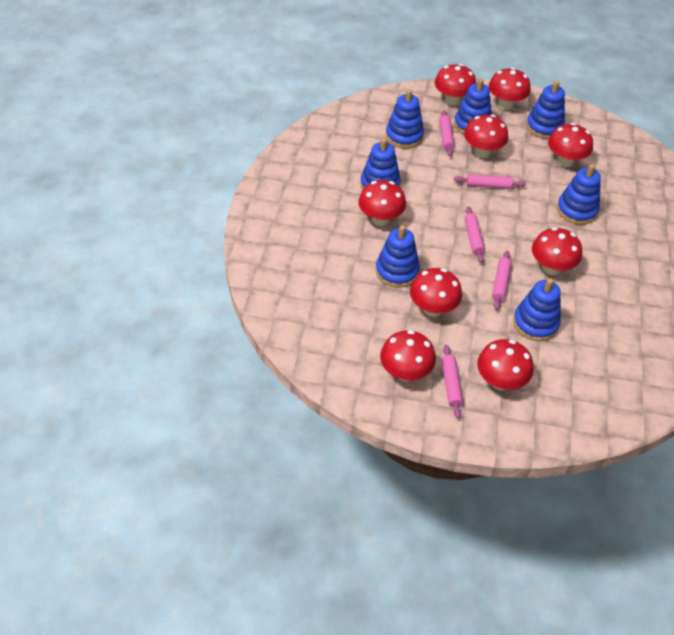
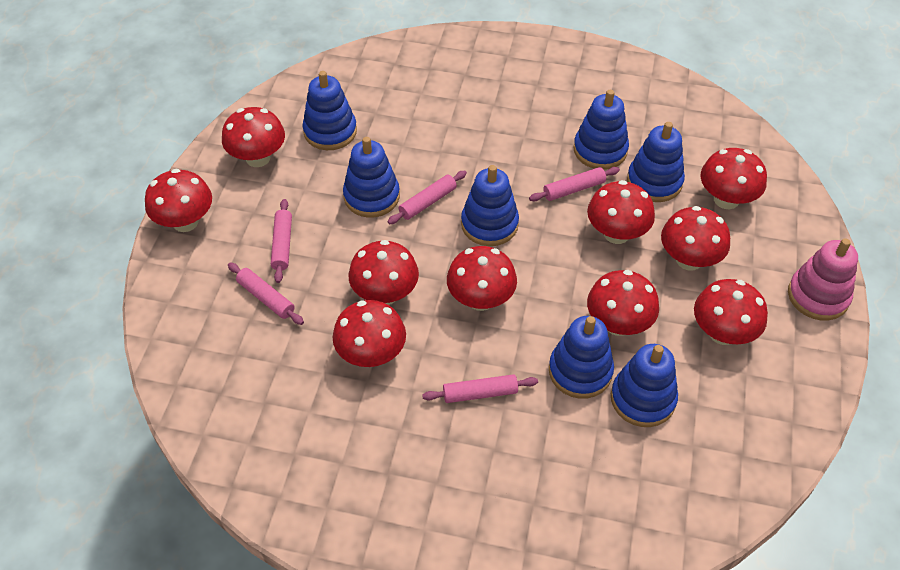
pink stacking toy: 0 -> 1
red mushroom: 9 -> 10

